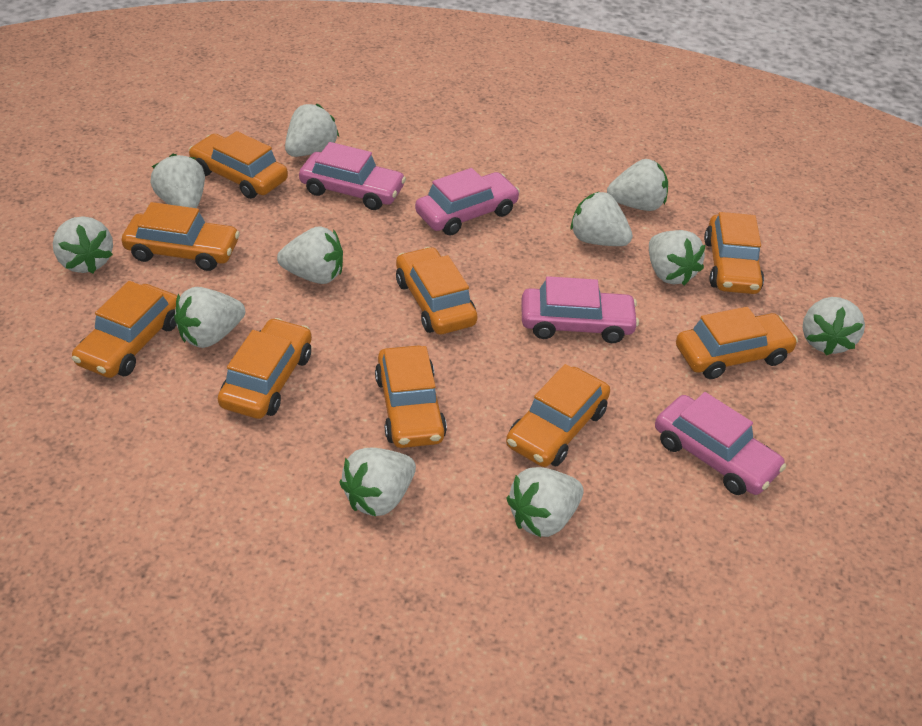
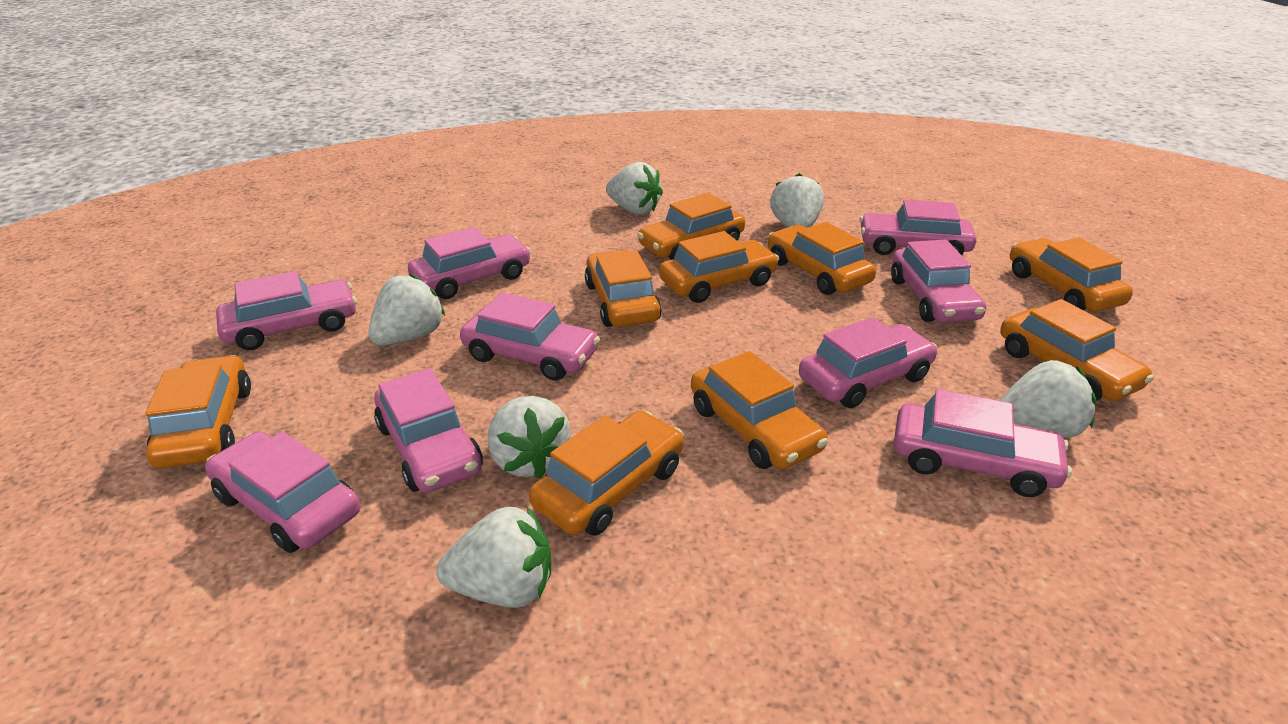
pink car: 4 -> 9
white strawberry: 11 -> 6

